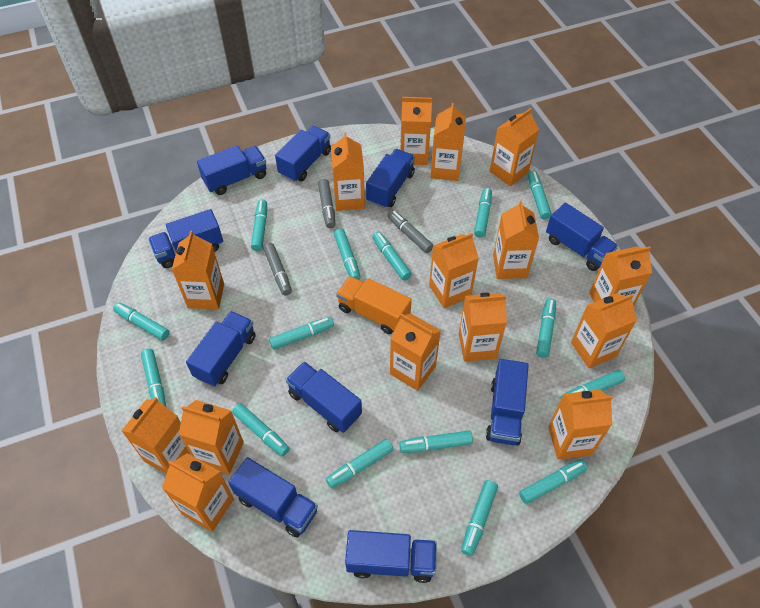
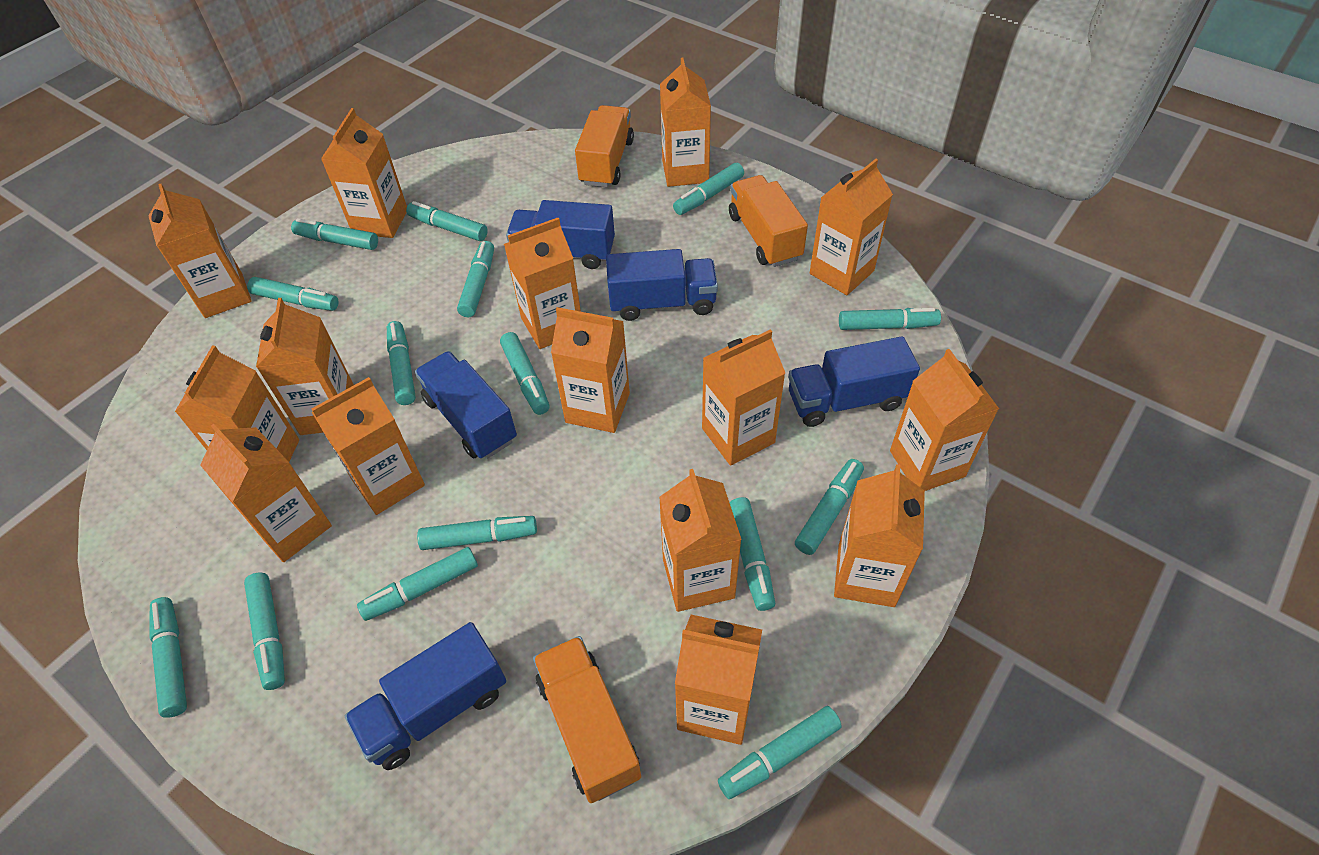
blue truck: 10 -> 5
grey marker: 3 -> 0
orange truck: 1 -> 3

